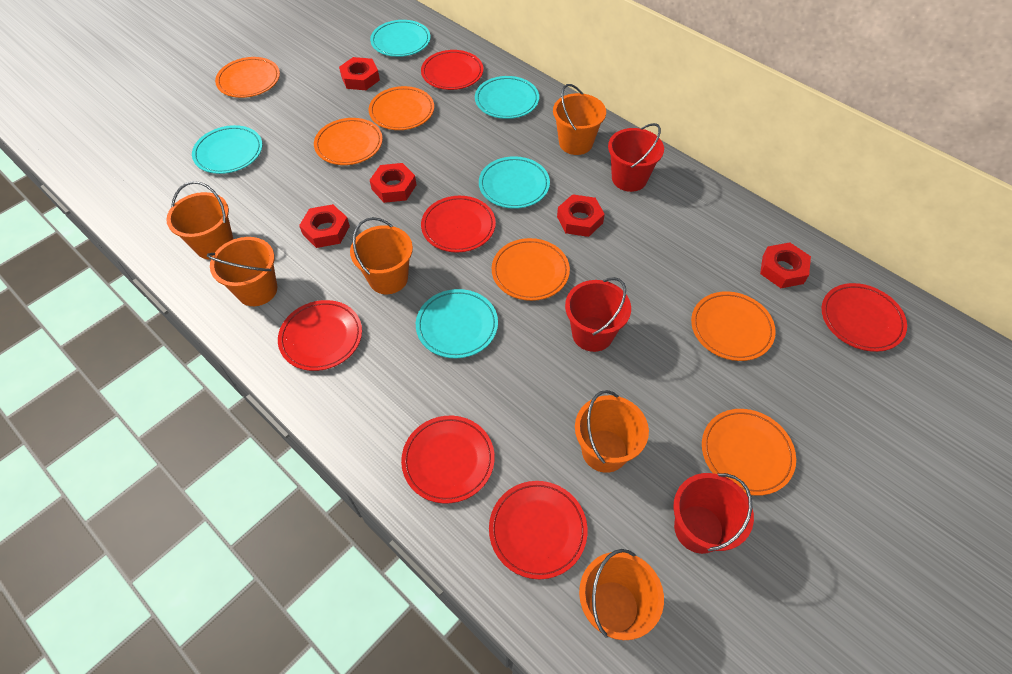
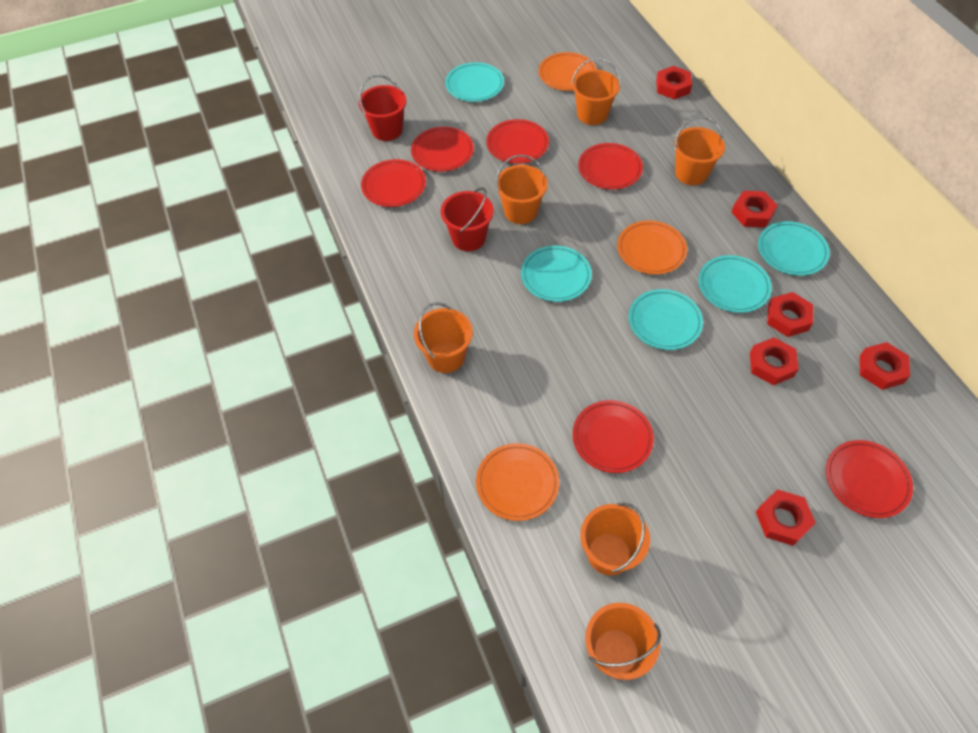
orange plate: 6 -> 3
red bucket: 3 -> 2
red nut: 5 -> 6

